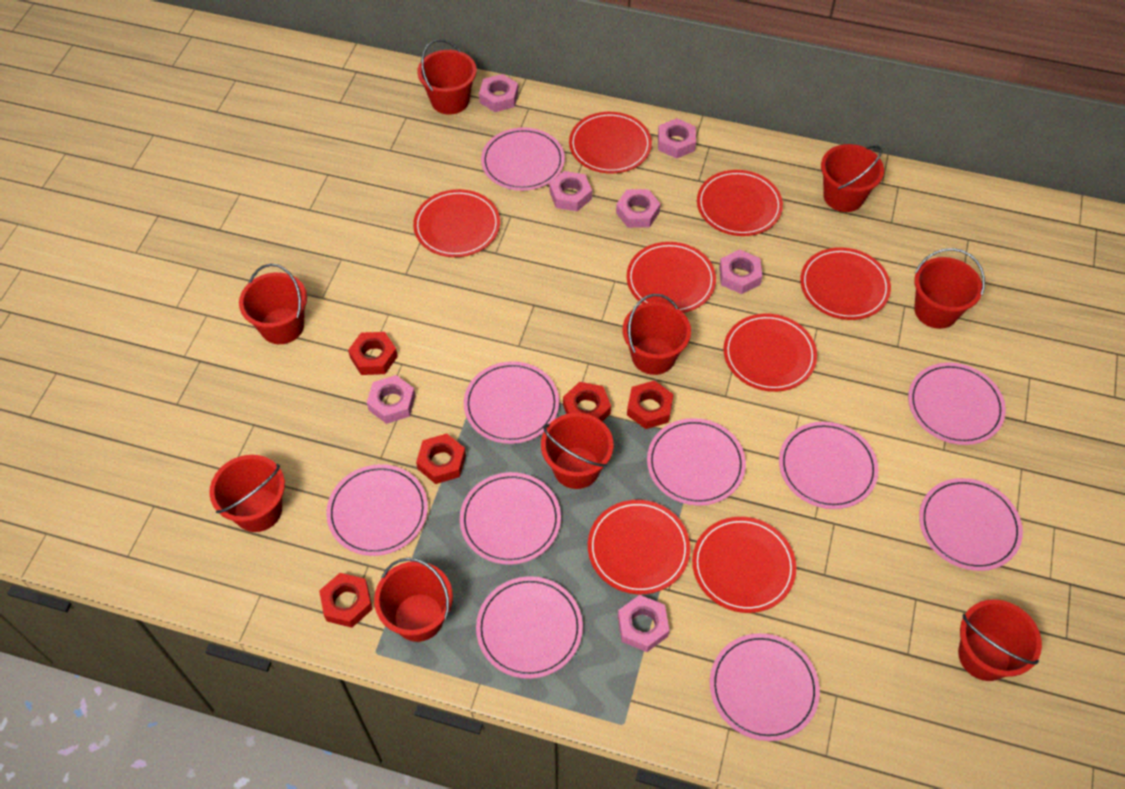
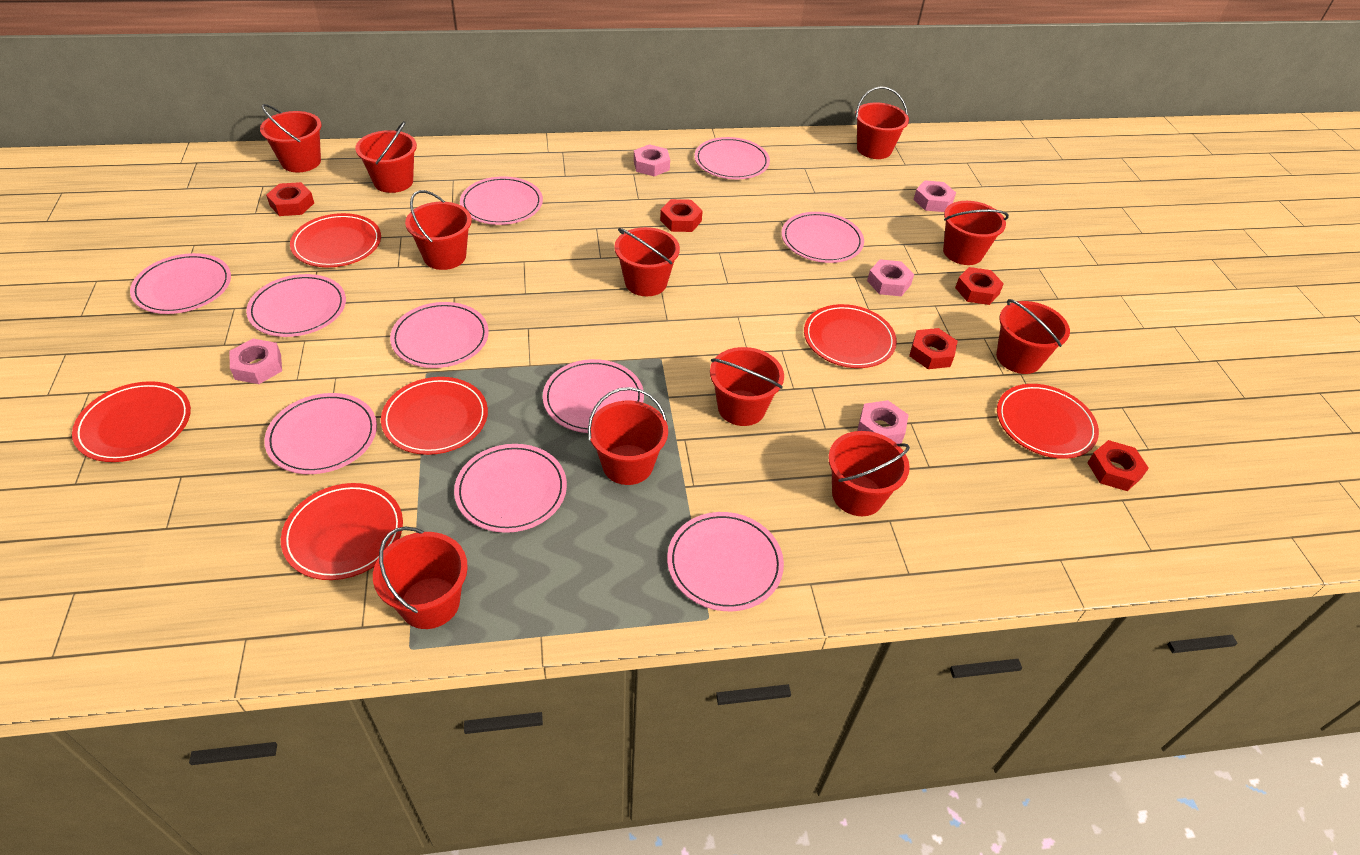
pink nut: 7 -> 5
red bucket: 9 -> 11
red plate: 8 -> 6

